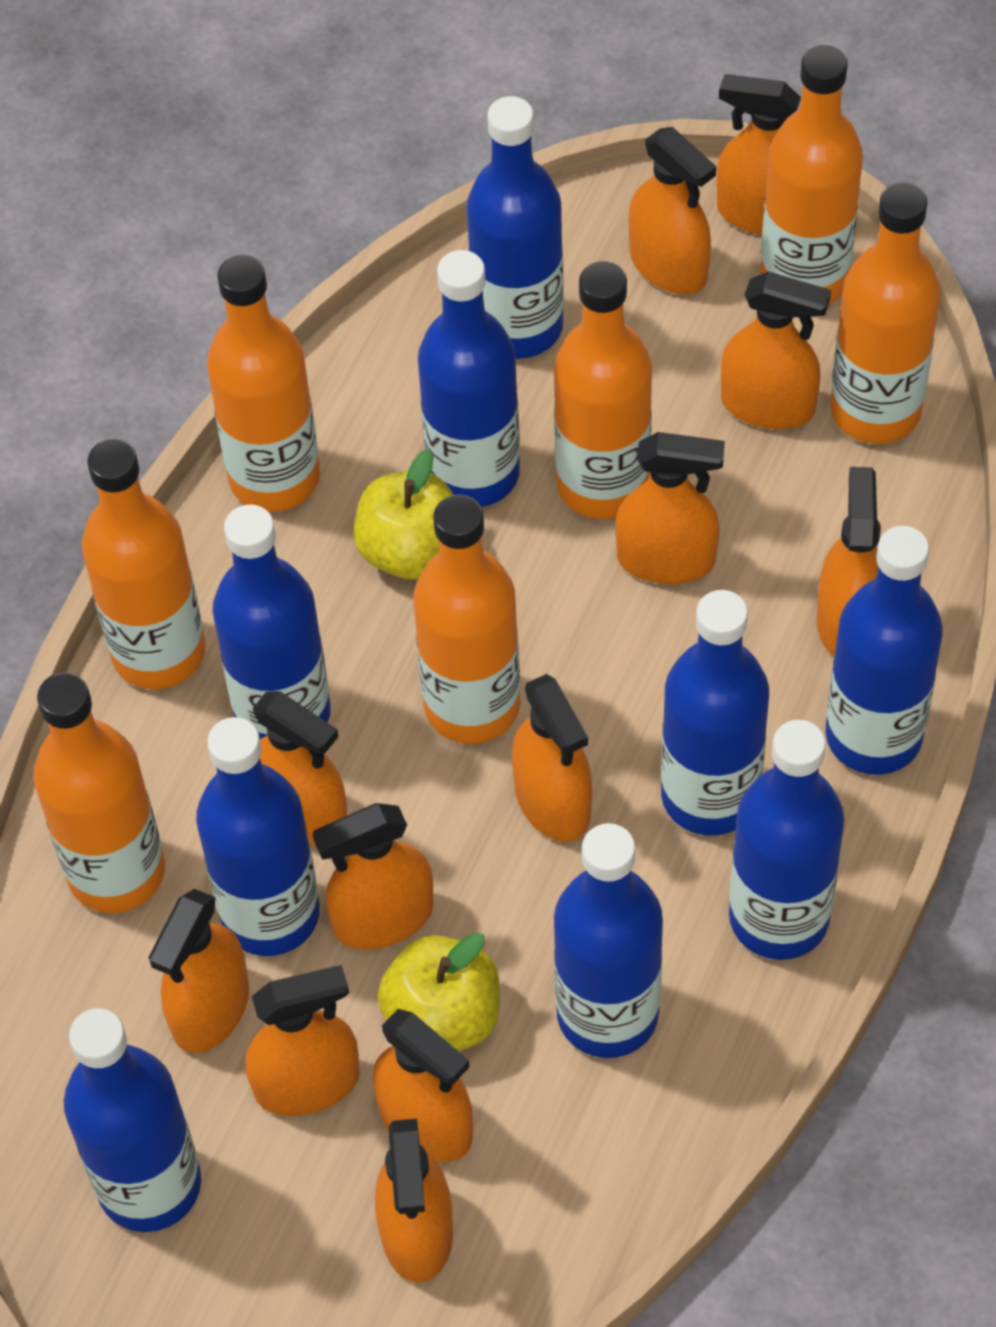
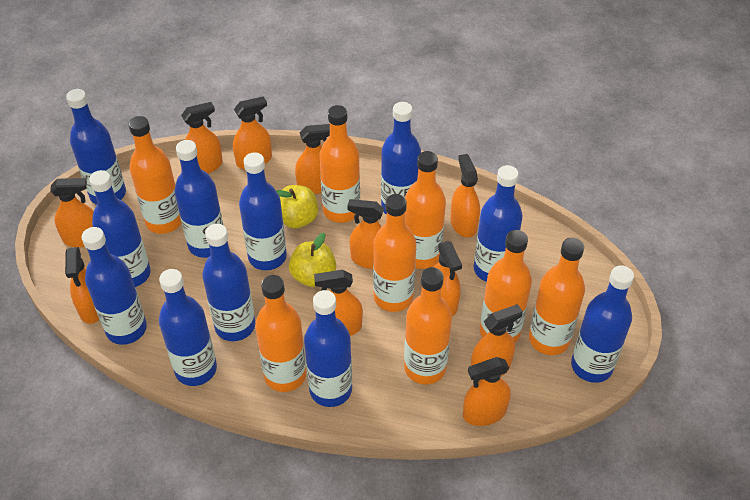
blue bottle: 9 -> 11
orange bottle: 7 -> 8
orange spray bottle: 12 -> 11

